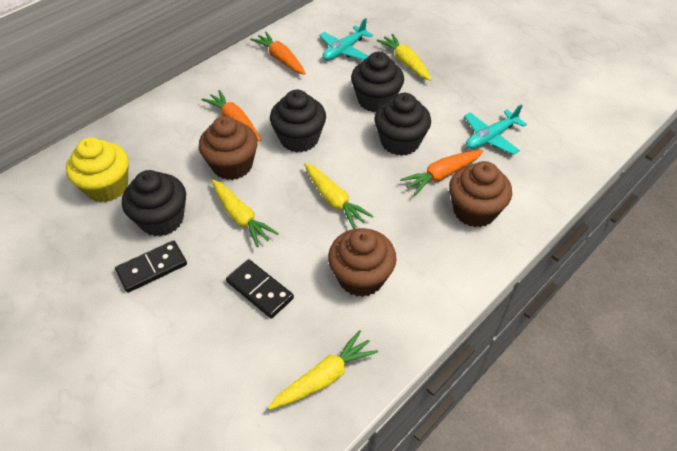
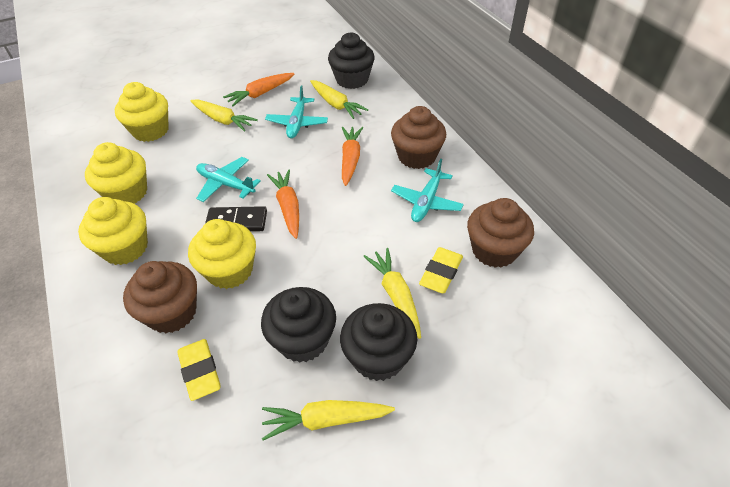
black cupcake: 4 -> 3
black domino: 2 -> 1
turquoise plane: 2 -> 3
yellow cupcake: 1 -> 4
yellow eraser: 0 -> 2

